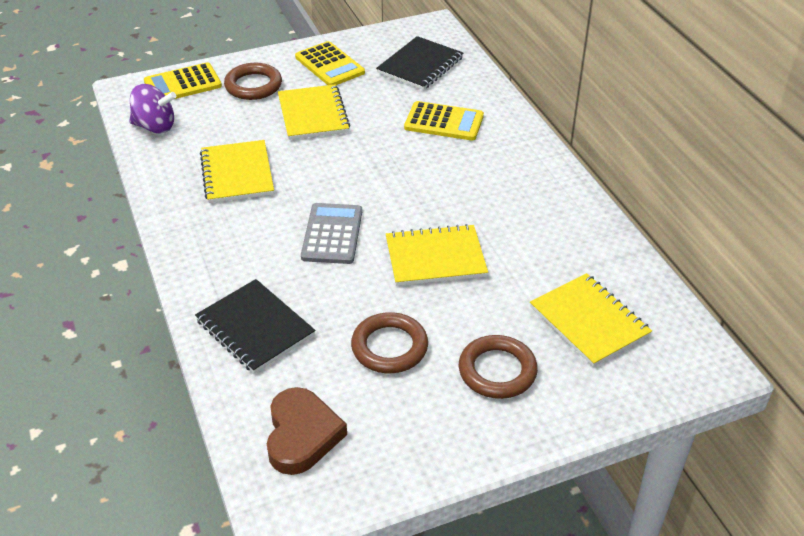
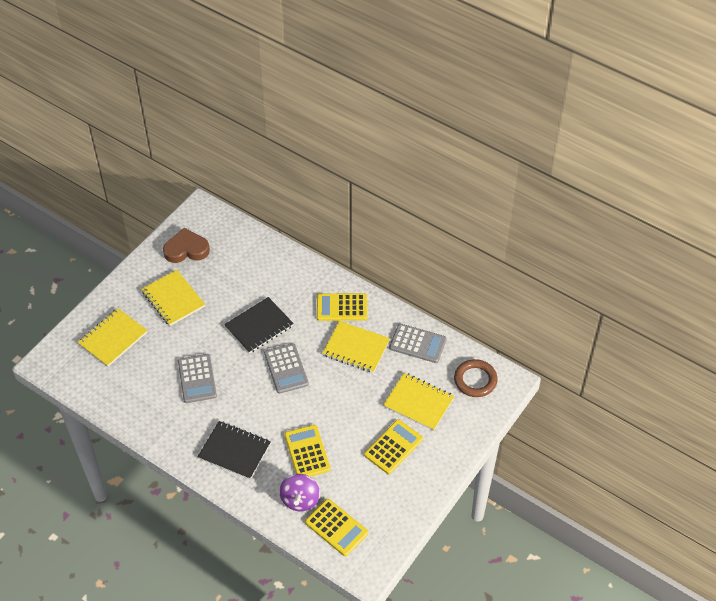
brown ring: 3 -> 1
grey calculator: 1 -> 3
yellow calculator: 3 -> 4

